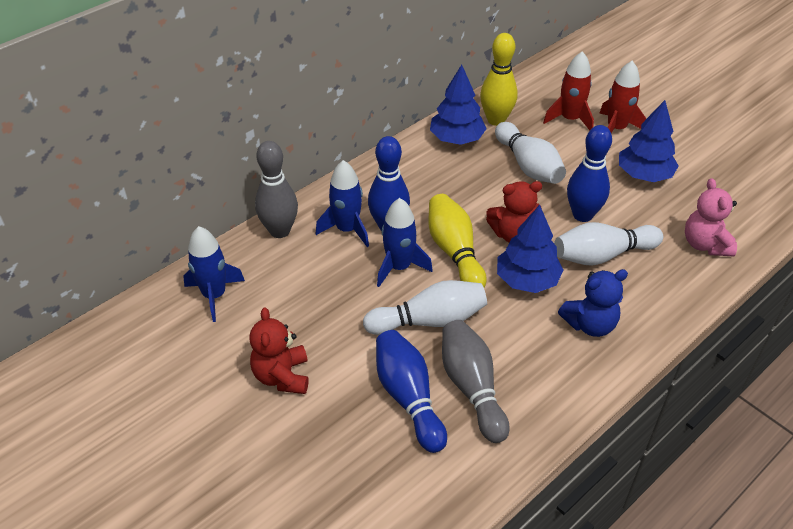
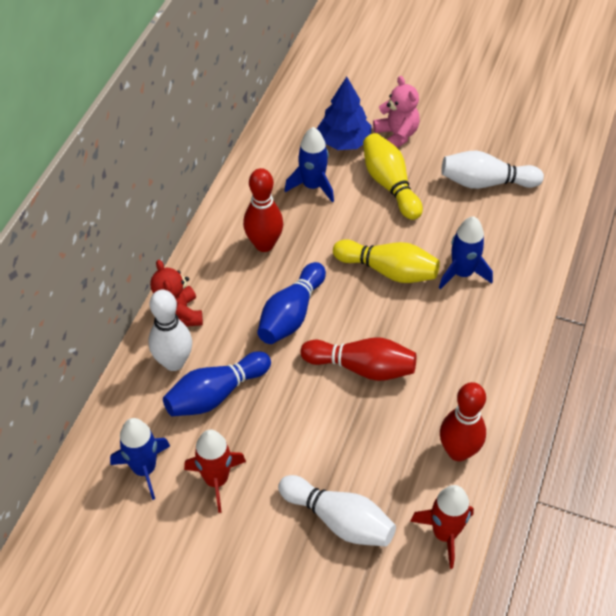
blue bowling pin: 3 -> 2
blue teddy bear: 1 -> 0
blue tree: 3 -> 1
grey bowling pin: 2 -> 0
red bowling pin: 0 -> 3
red teddy bear: 2 -> 1

